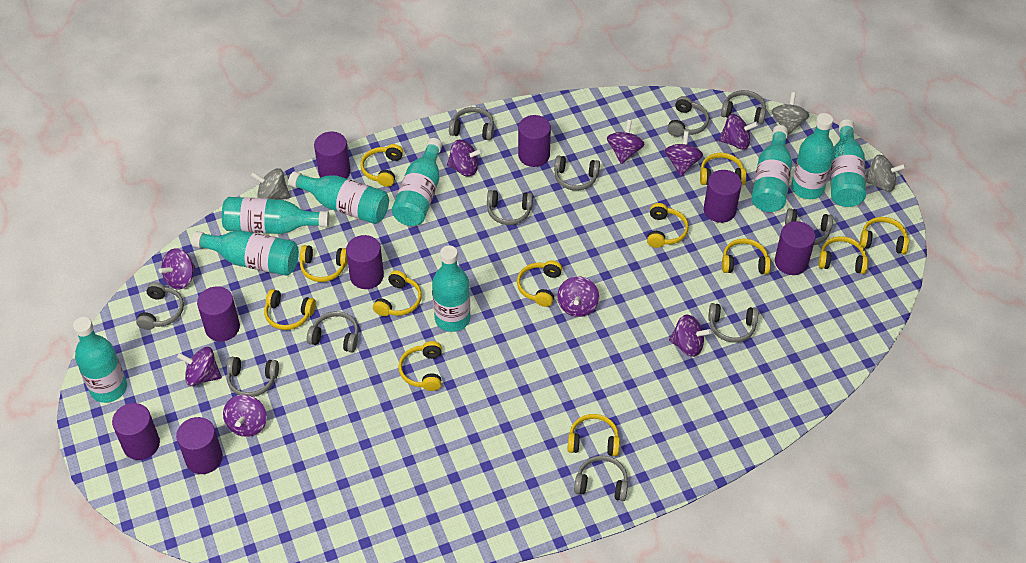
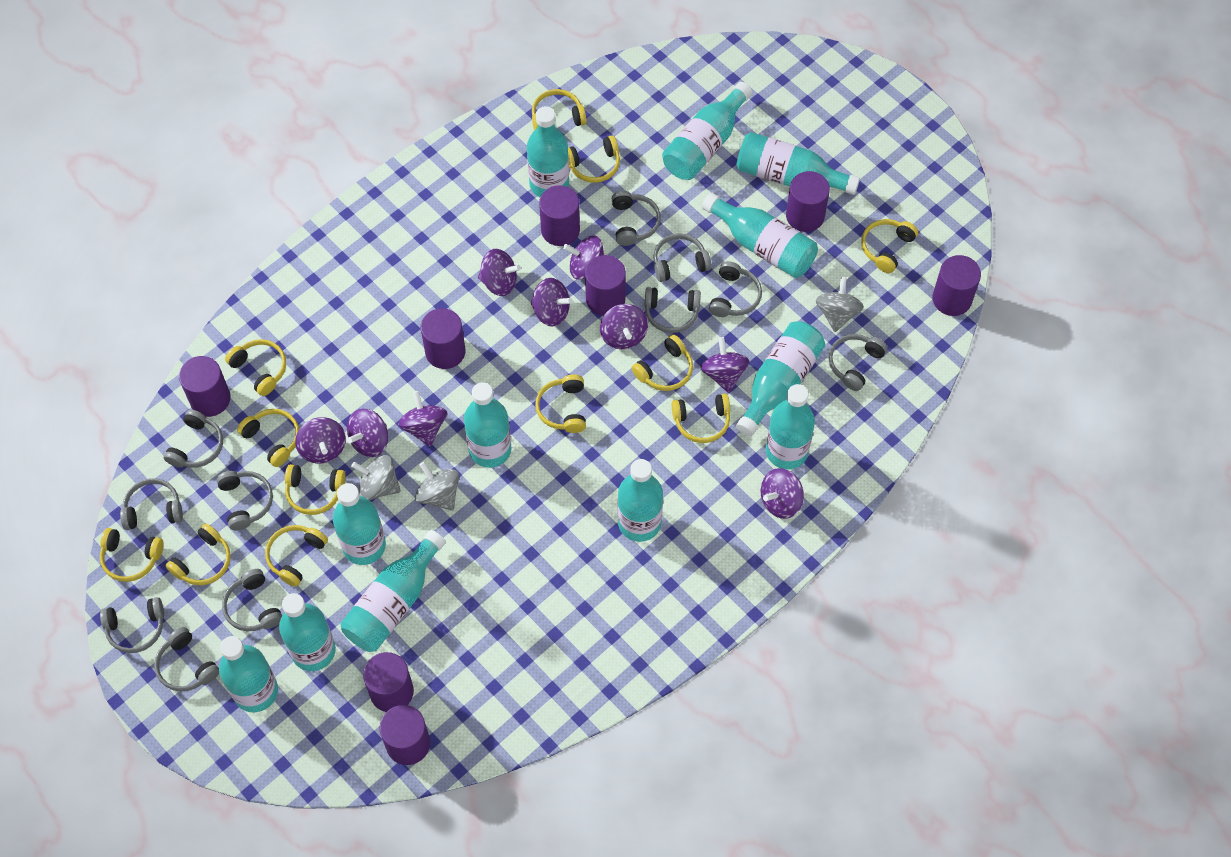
turquoise bottle: 9 -> 12

